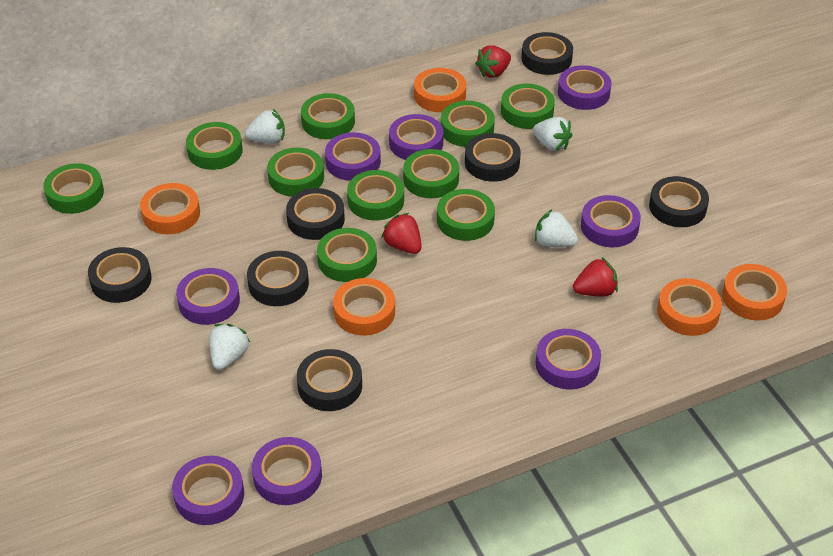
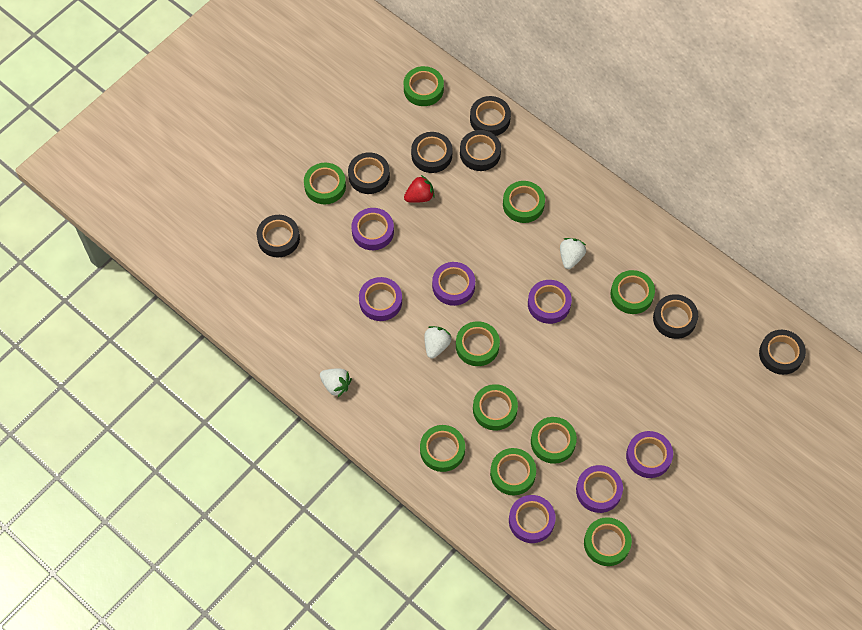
orange tape: 5 -> 0
purple tape: 8 -> 7
red strawberry: 3 -> 1
white strawberry: 4 -> 3

